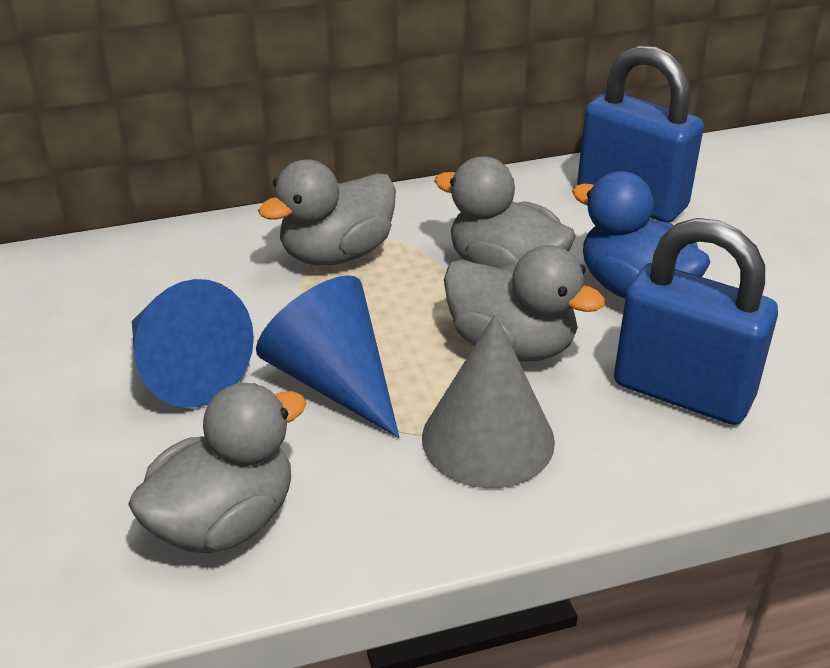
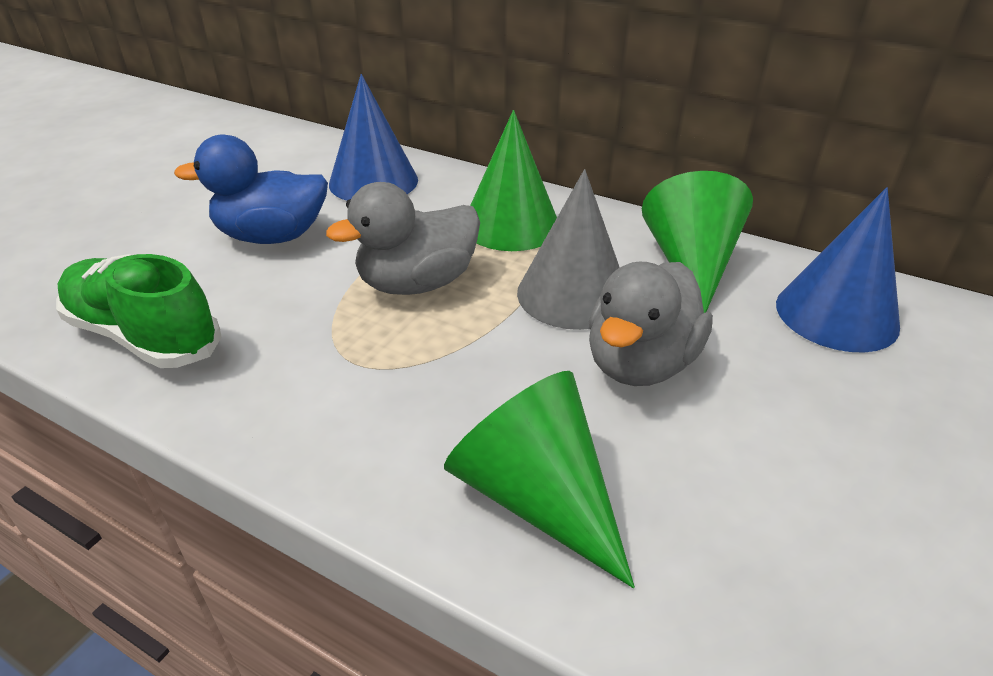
blue padlock: 2 -> 0
green cone: 0 -> 3
green shoe: 0 -> 1
grey duck: 4 -> 2

